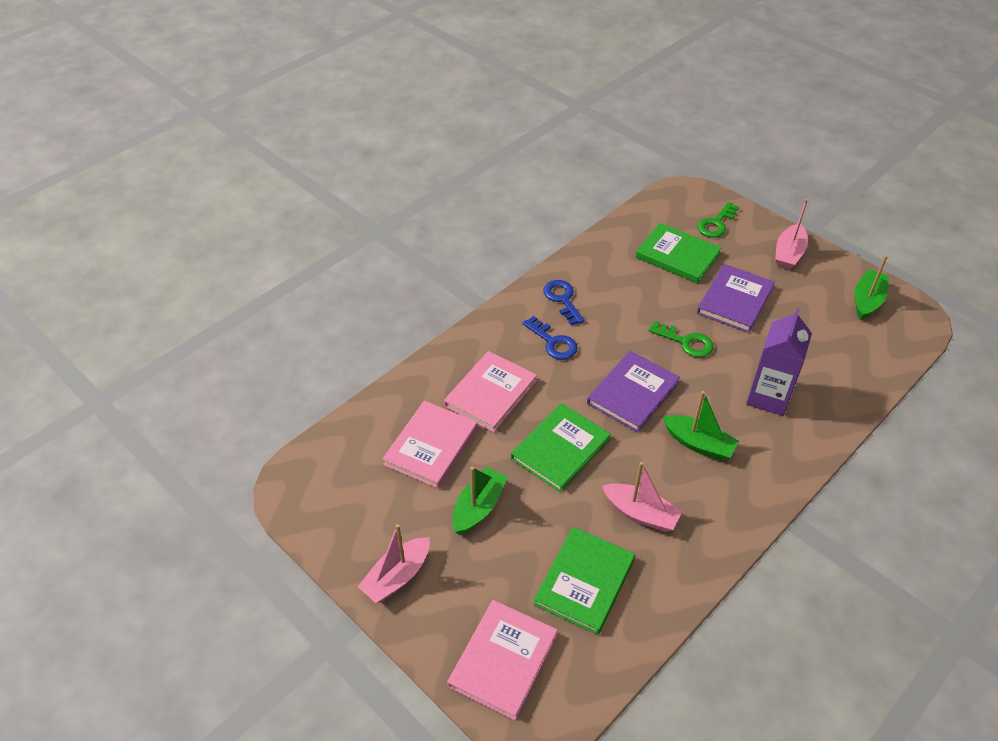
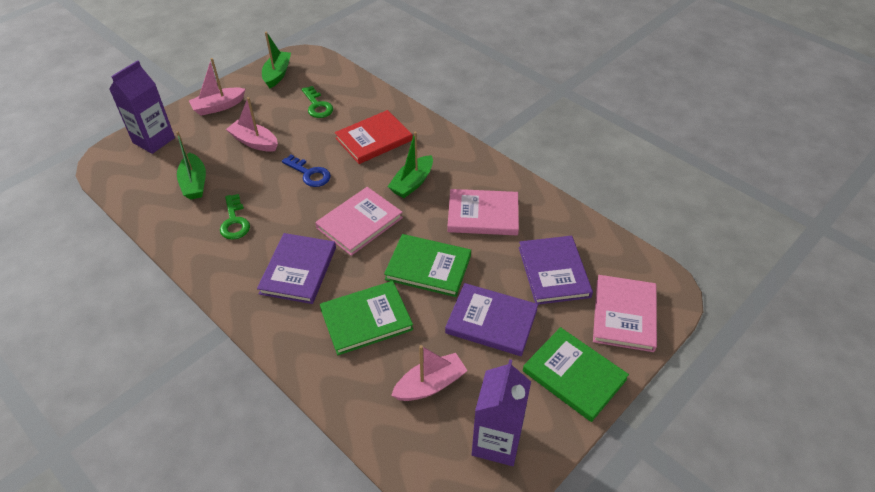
blue key: 2 -> 1
purple book: 2 -> 3
purple carton: 1 -> 2
red book: 0 -> 1

